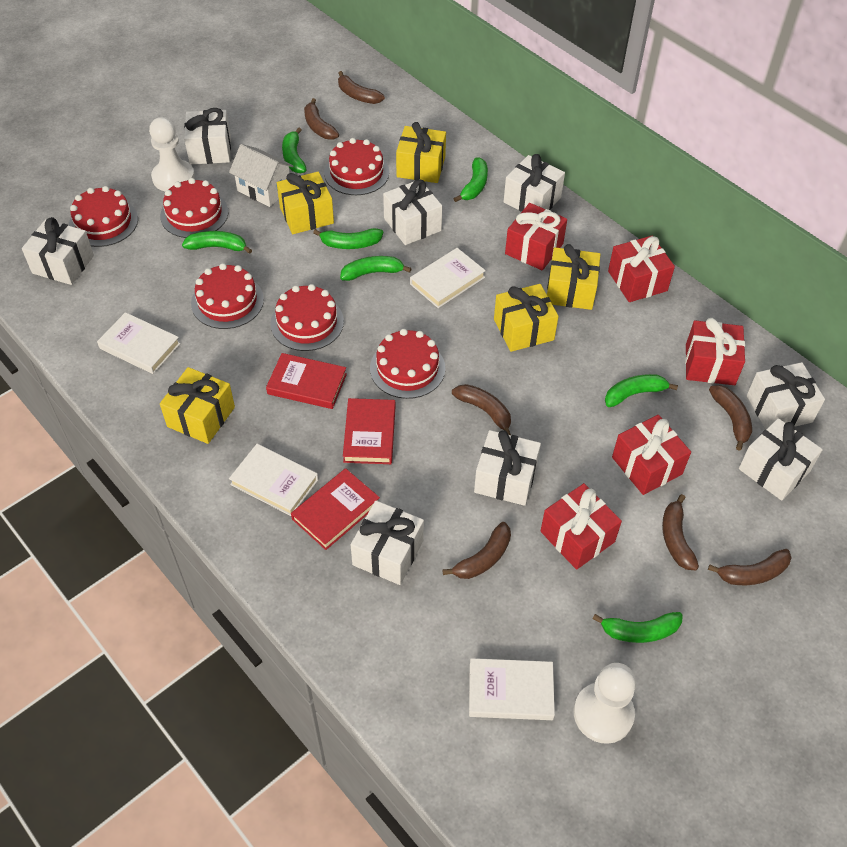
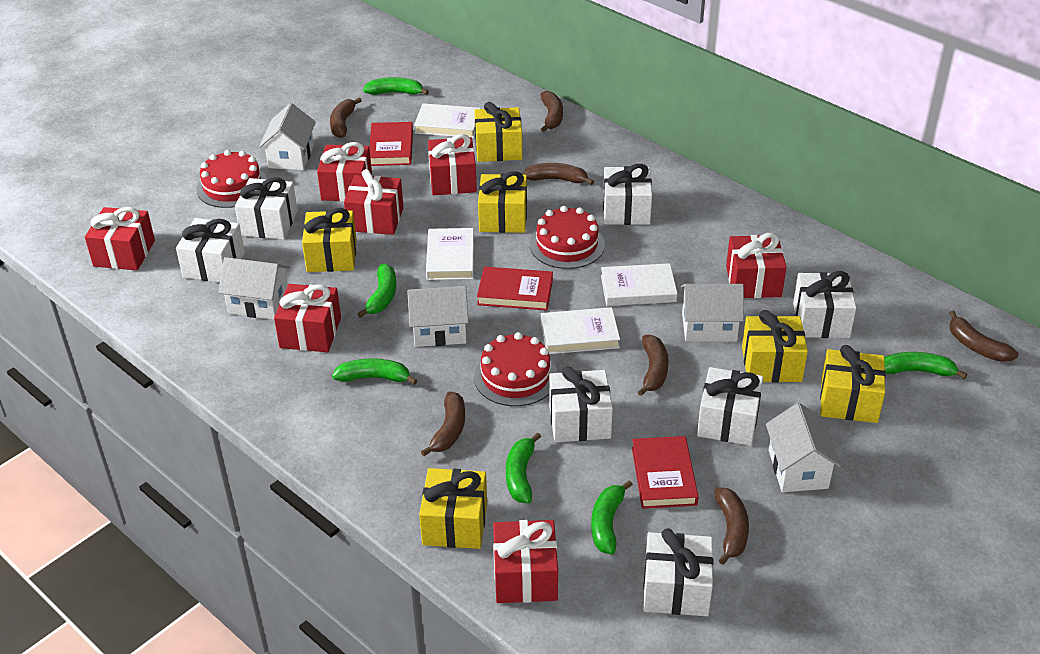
green banana: 7 -> 6
red cake: 6 -> 3
red gift: 5 -> 7
white gift: 8 -> 7
white house: 1 -> 5
white pawn: 2 -> 0
yellow gift: 5 -> 6

